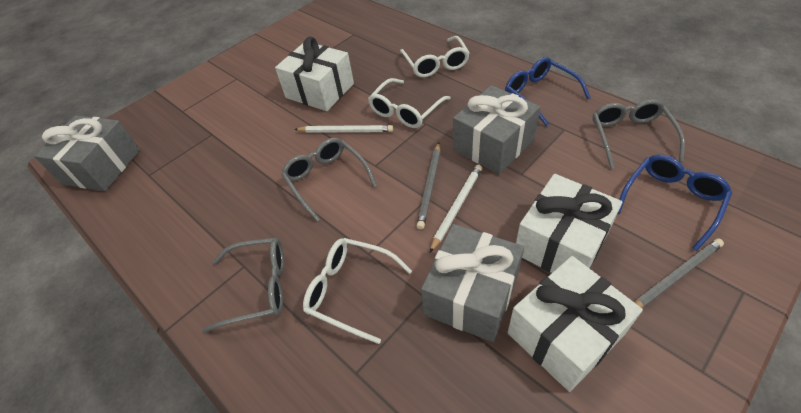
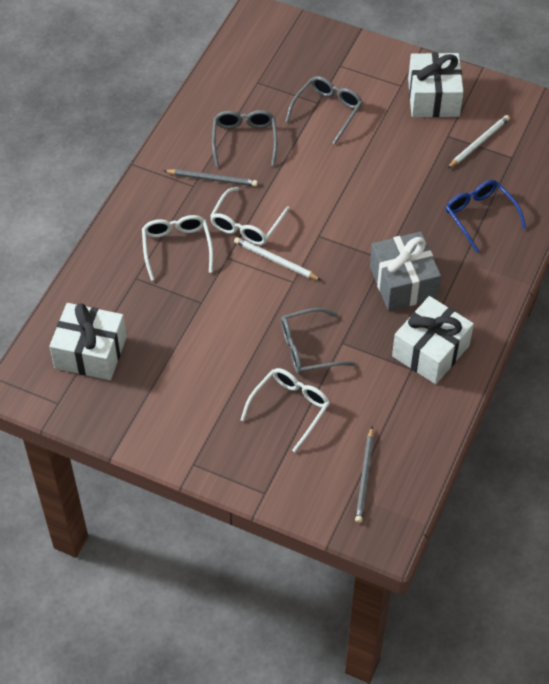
blue glasses: 2 -> 1
grey gift: 3 -> 1

